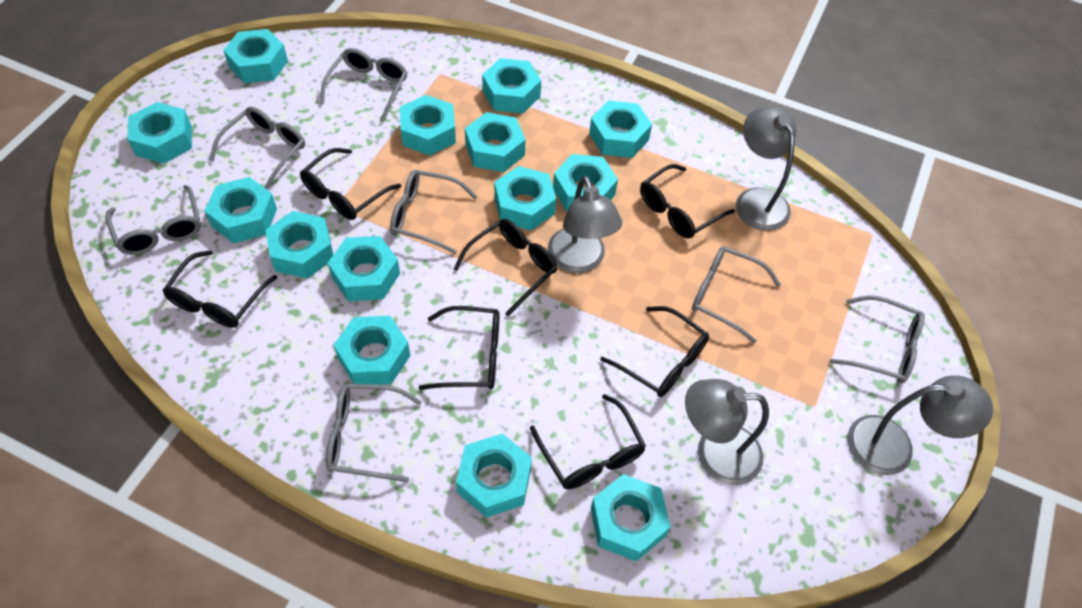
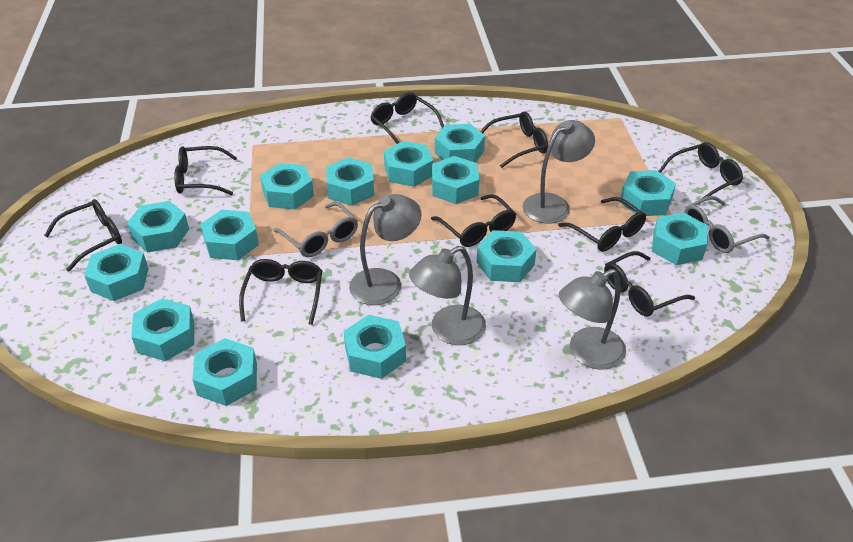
black glasses: 7 -> 9
grey glasses: 7 -> 2

